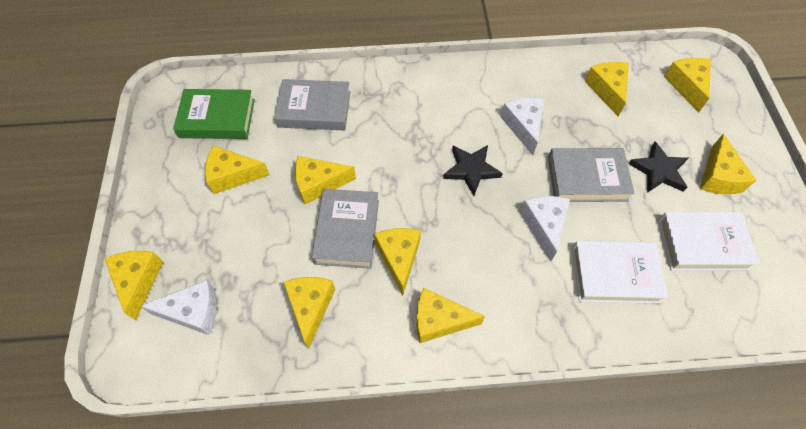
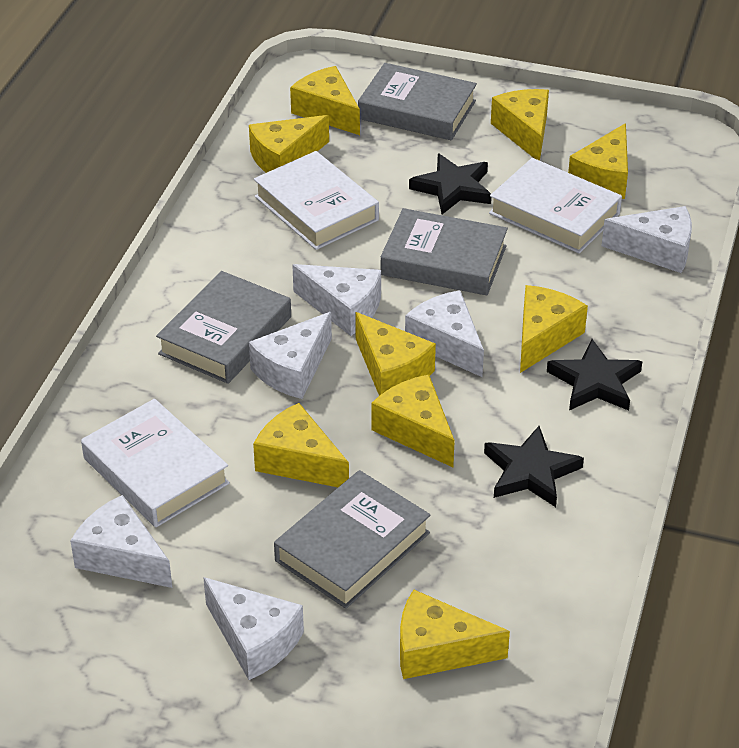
black star: 2 -> 3
green book: 1 -> 0
grey book: 3 -> 4
white book: 2 -> 3
white cheese: 3 -> 6

